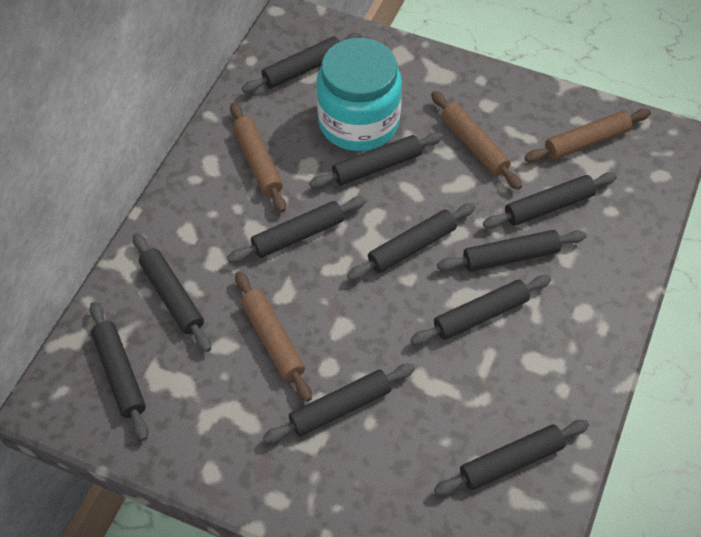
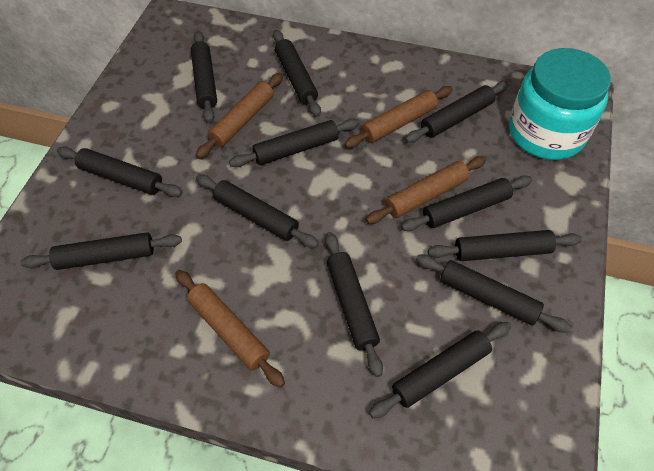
black rolling pin: 11 -> 12

